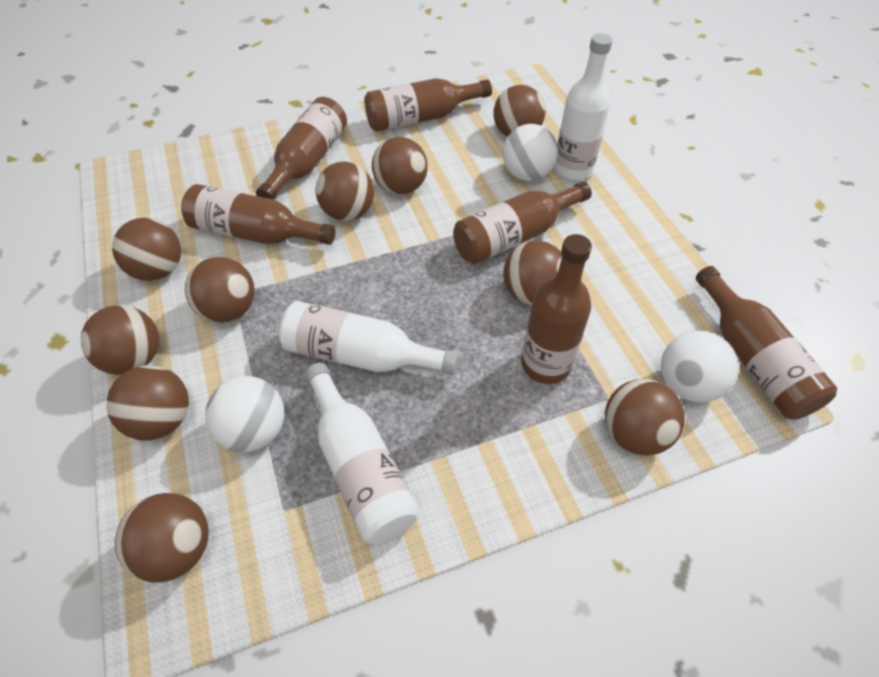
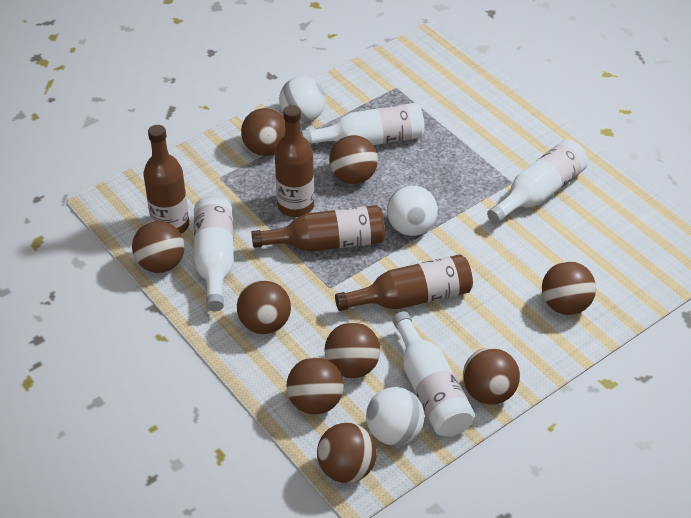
brown ball: 10 -> 9
brown bottle: 6 -> 4
white bottle: 3 -> 4

